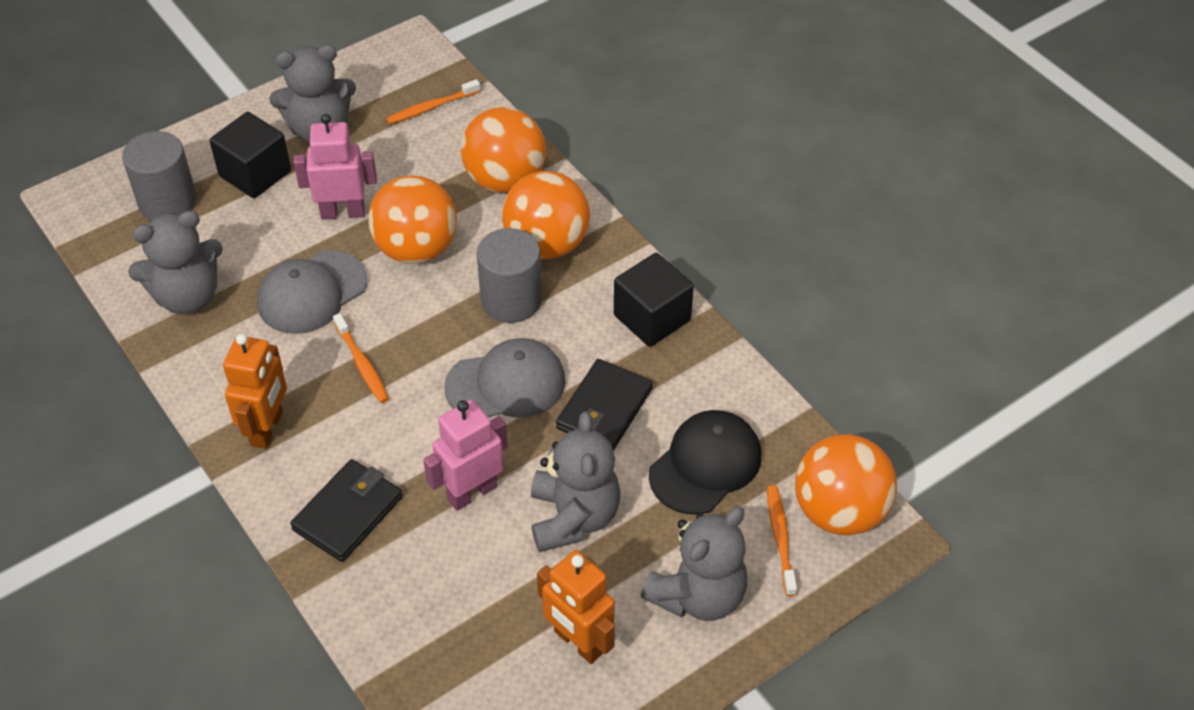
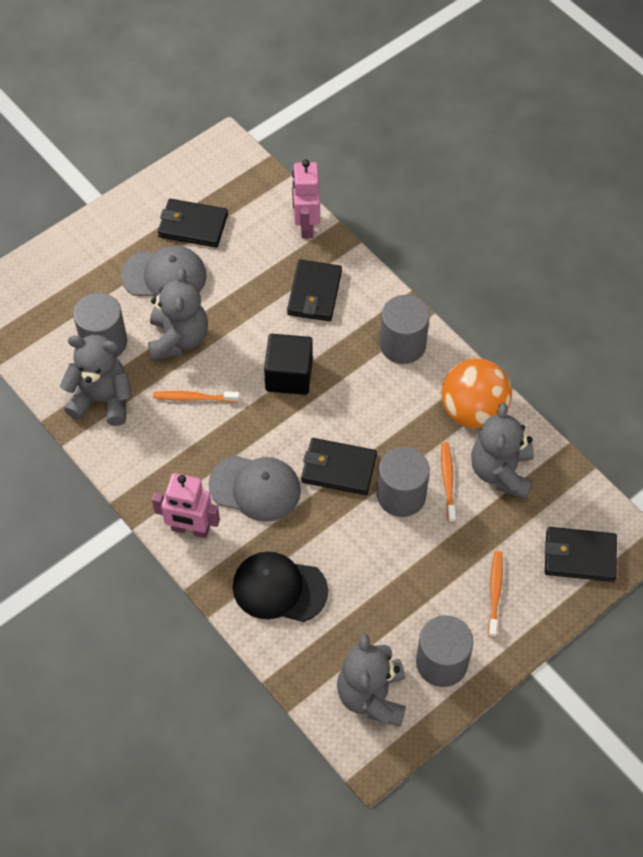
black cube: 2 -> 1
black wallet: 2 -> 4
grey cylinder: 2 -> 4
orange ball: 4 -> 1
orange robot: 2 -> 0

